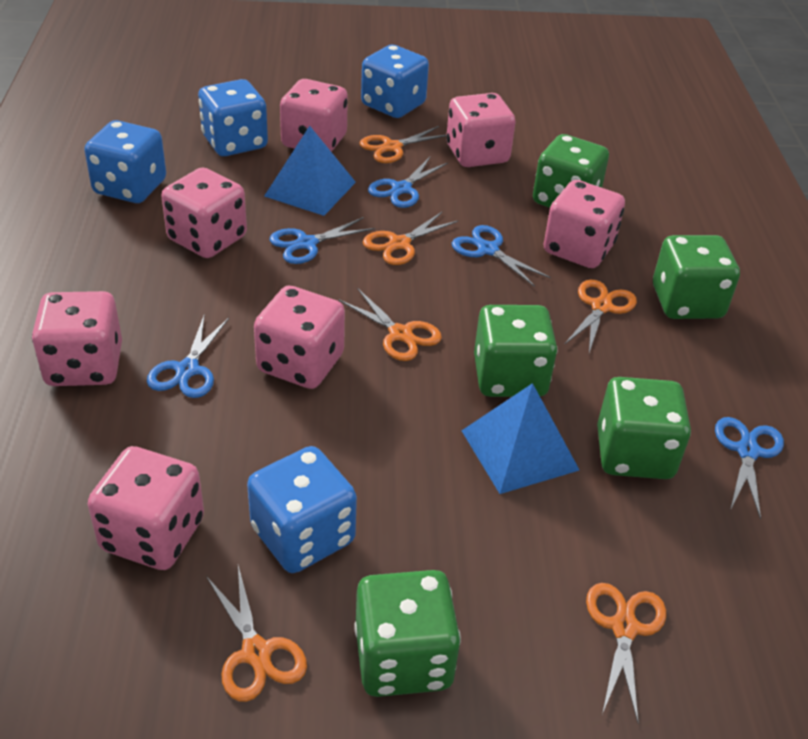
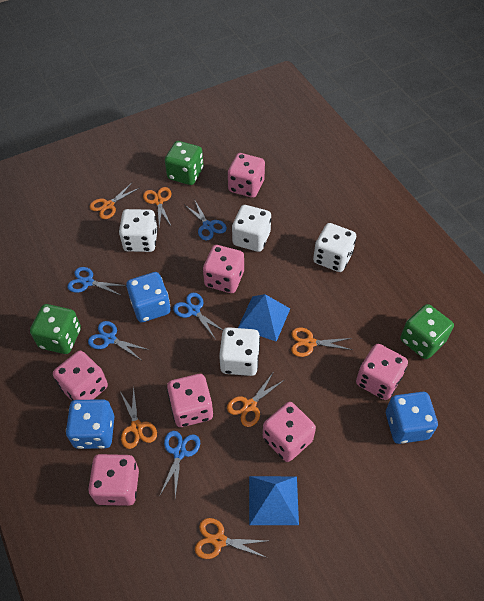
blue dice: 4 -> 3
green dice: 5 -> 3
white dice: 0 -> 4

